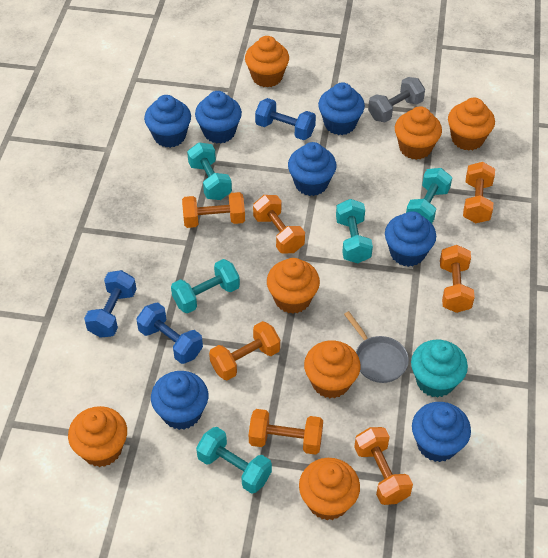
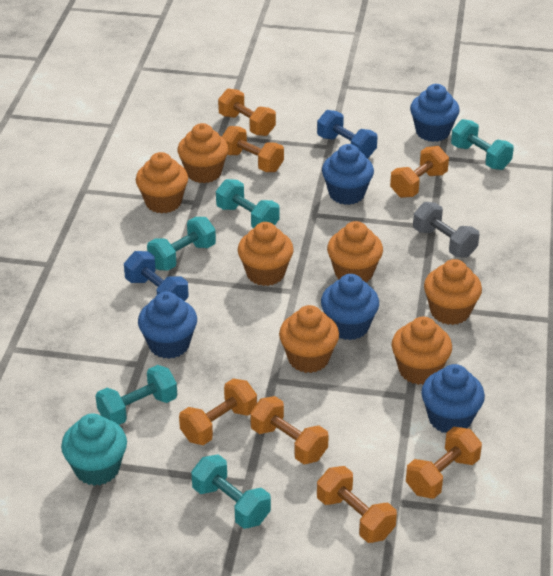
blue cupcake: 7 -> 5
blue dumbbell: 3 -> 2
grey pan: 1 -> 0

